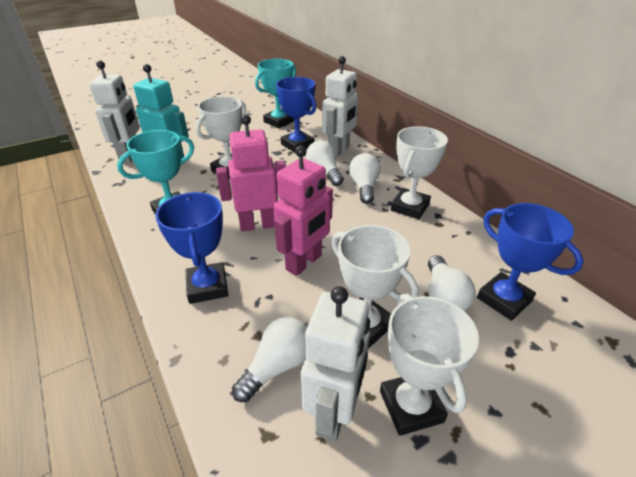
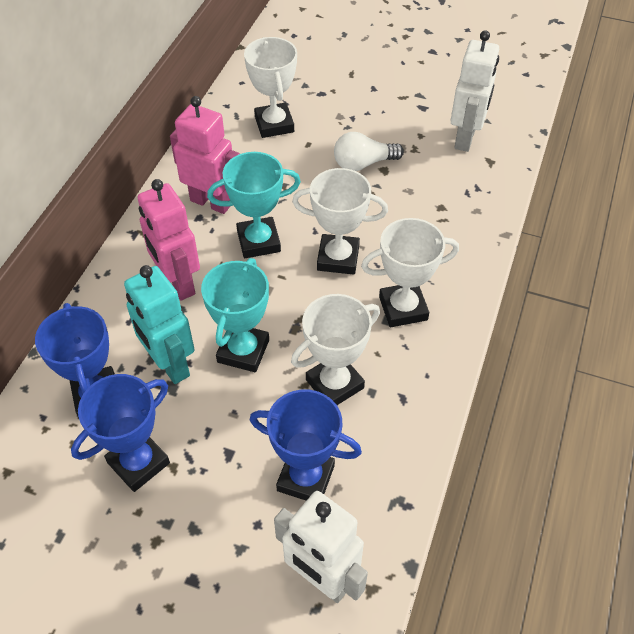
white light bulb: 4 -> 1
white robot: 3 -> 2

